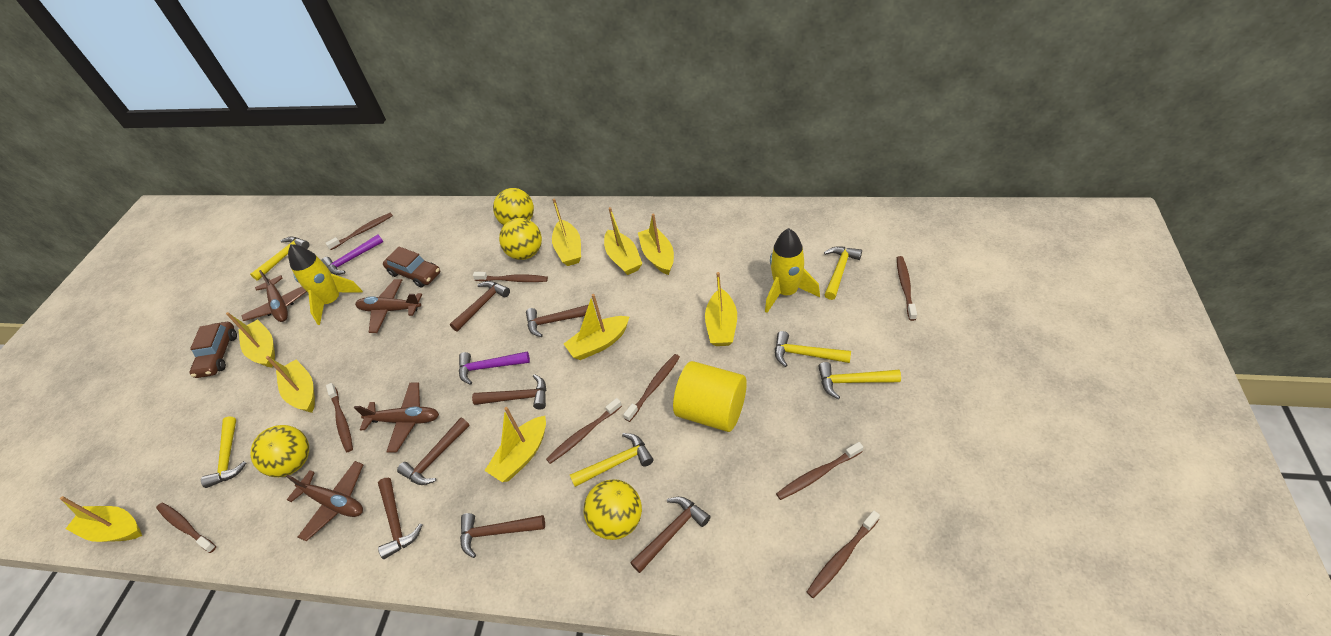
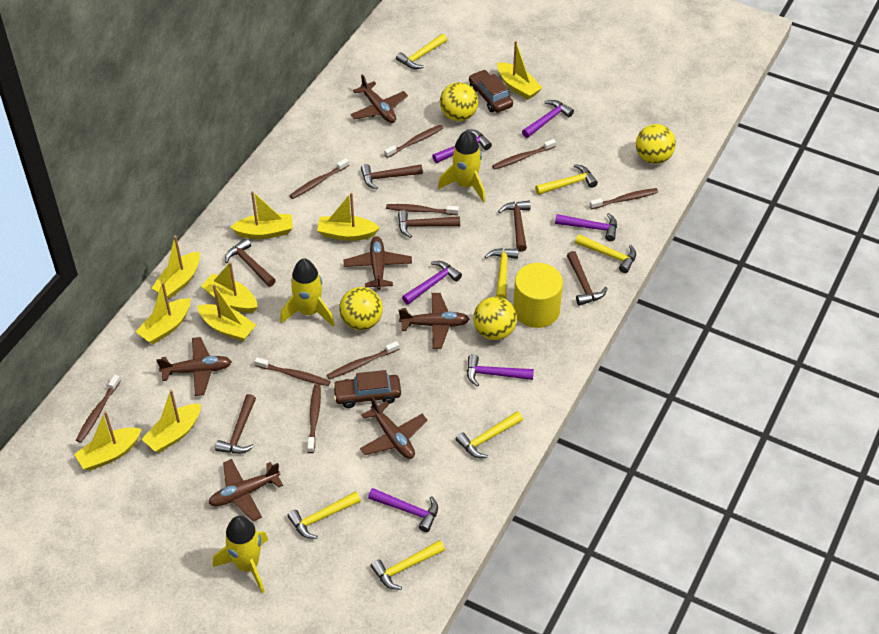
brown hammer: 7 -> 6
brown plane: 4 -> 6
purple hammer: 2 -> 6
yellow hammer: 6 -> 7
yellow rocket: 2 -> 3

